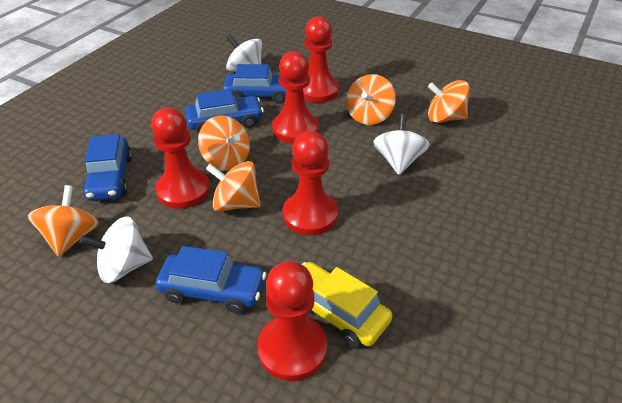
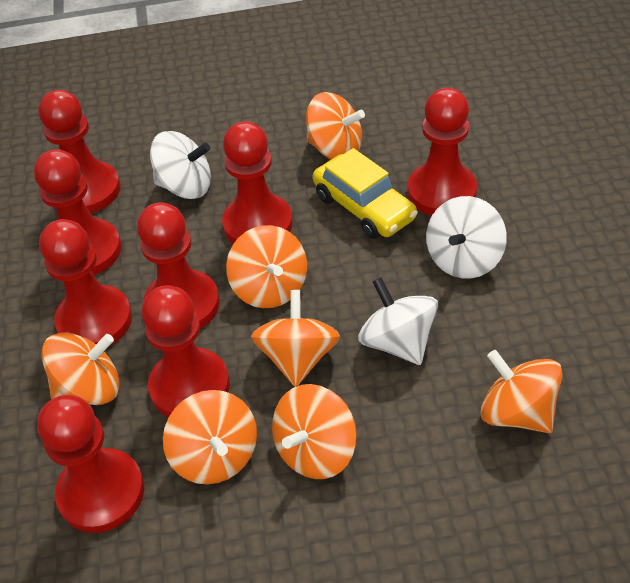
blue car: 4 -> 0
orange spinning top: 5 -> 7
red pawn: 5 -> 8

